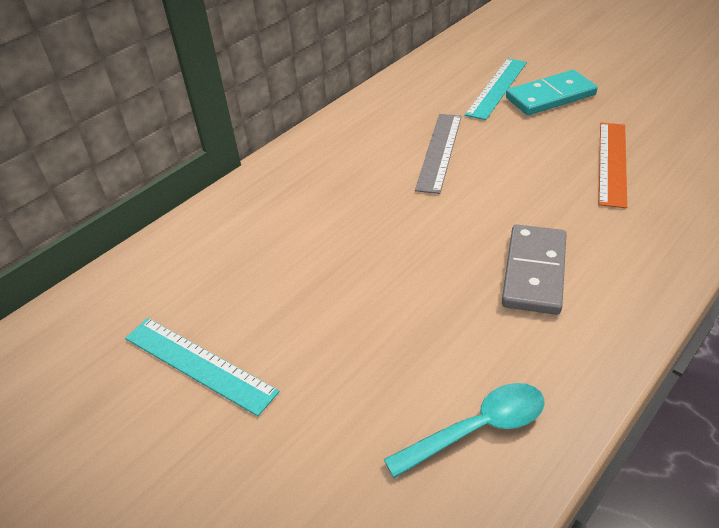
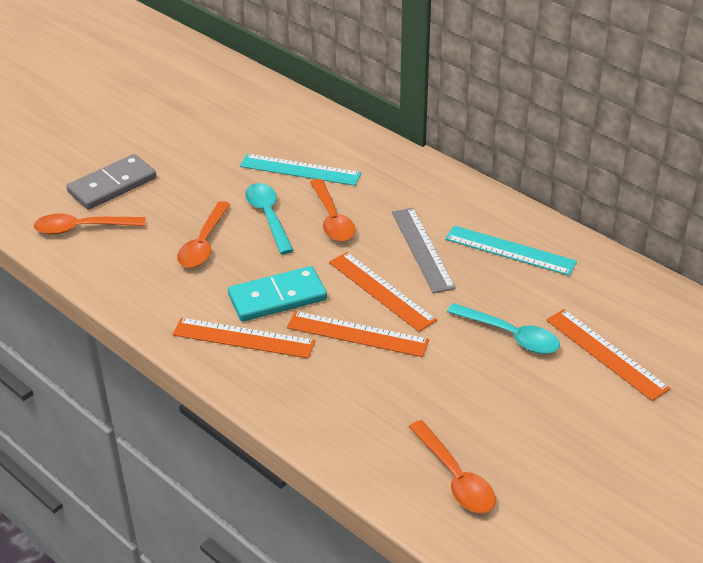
orange ruler: 1 -> 4
orange spoon: 0 -> 4
turquoise spoon: 1 -> 2

